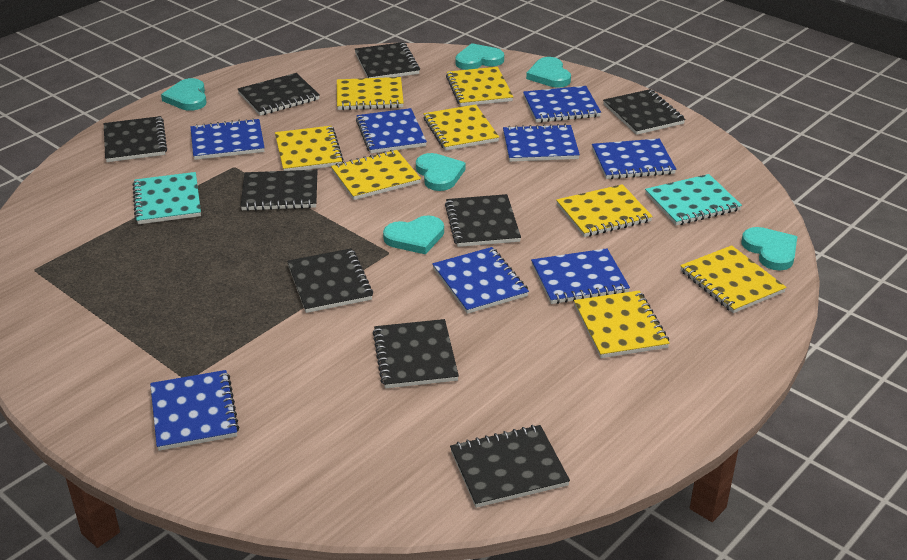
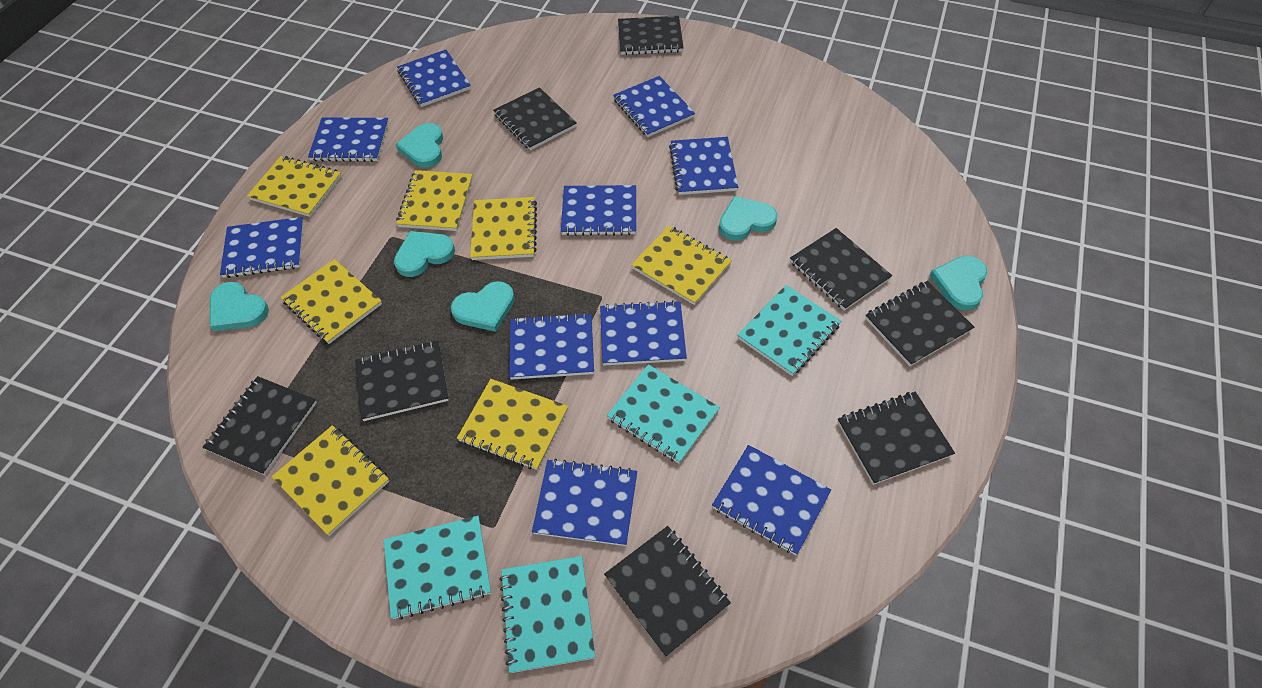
black notebook: 9 -> 8
blue notebook: 8 -> 10
turquoise notebook: 2 -> 4
yellow notebook: 8 -> 7

